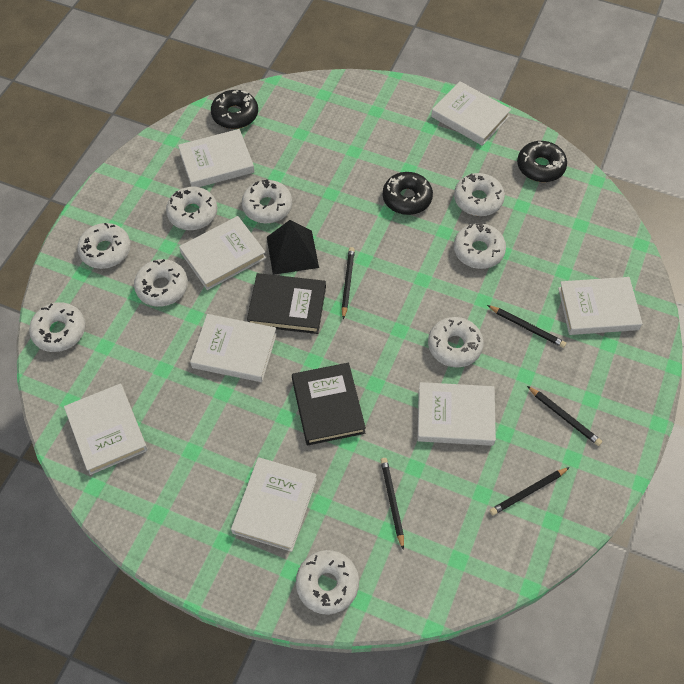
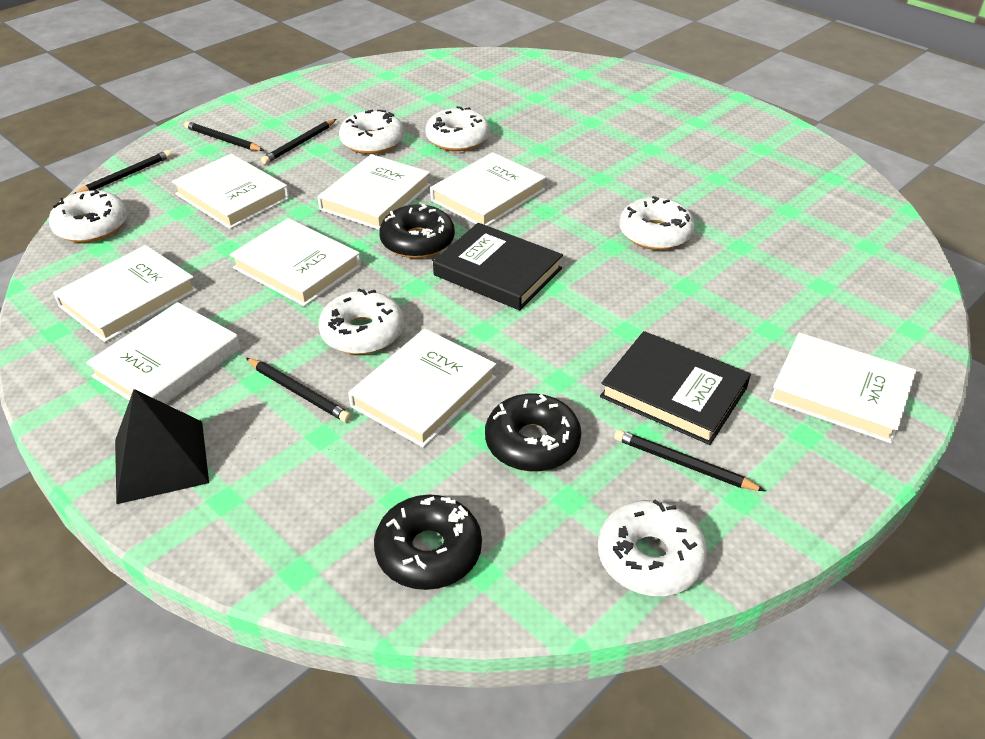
white donut: 9 -> 6

